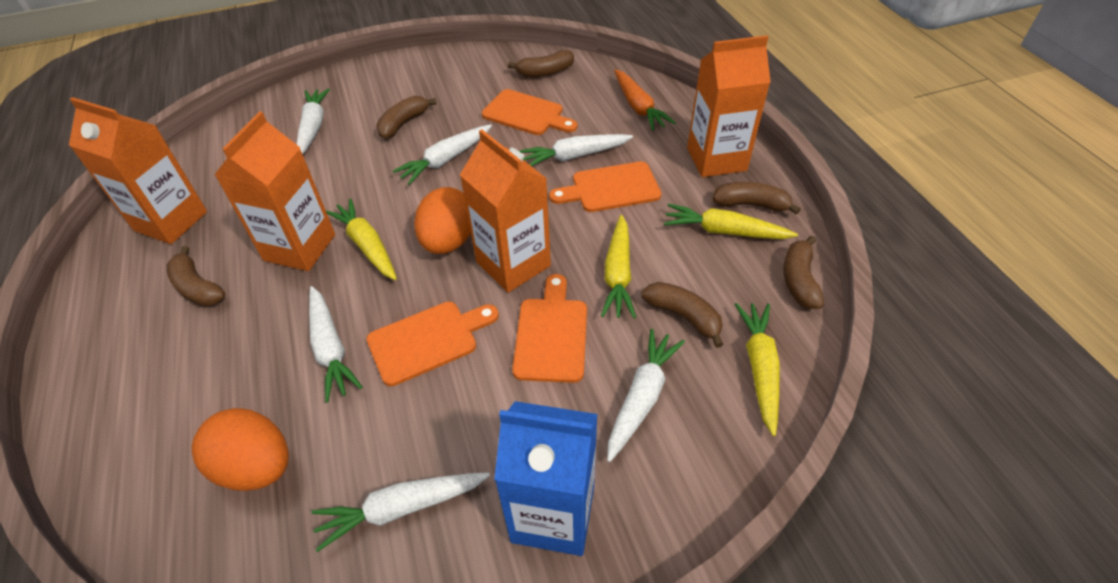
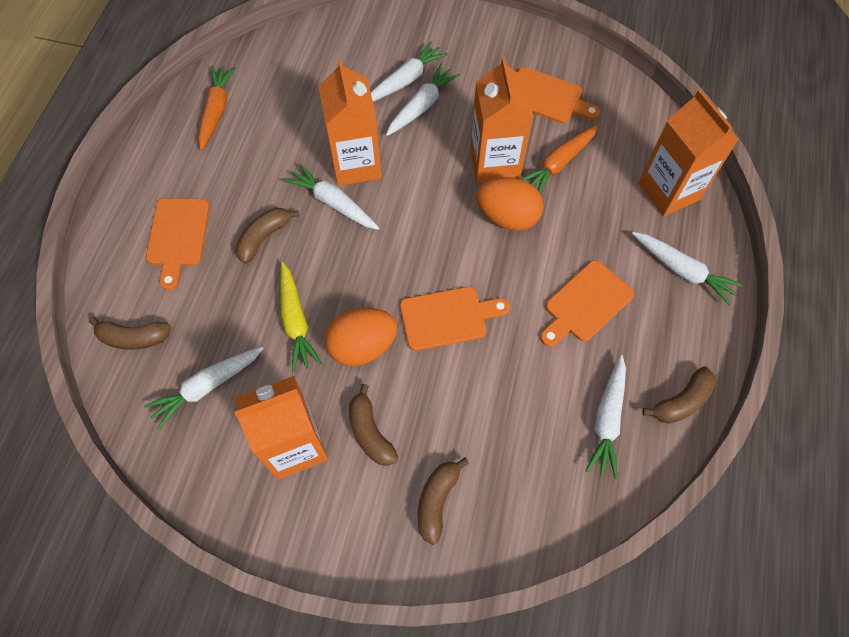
blue carton: 1 -> 0
brown banana: 6 -> 5
orange carrot: 1 -> 2
yellow carrot: 4 -> 1

